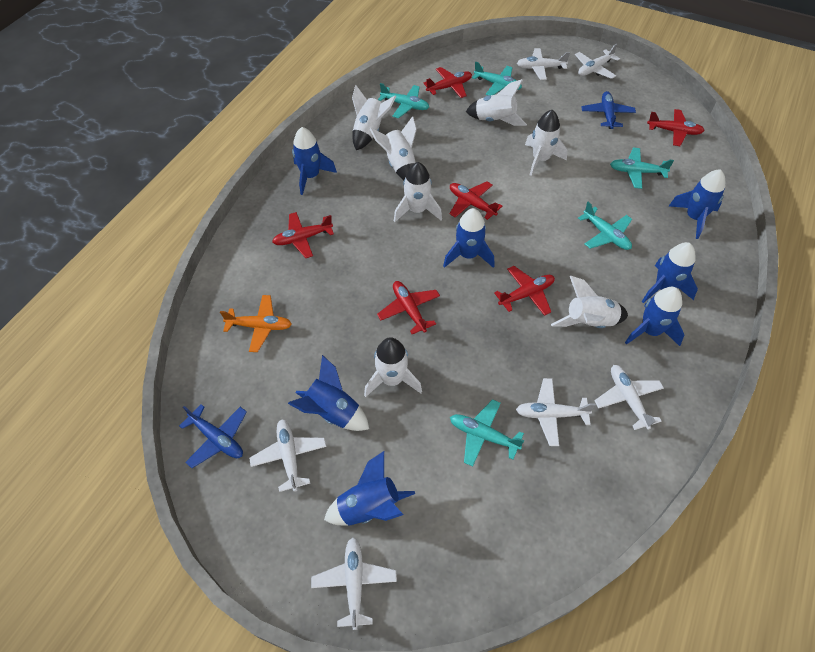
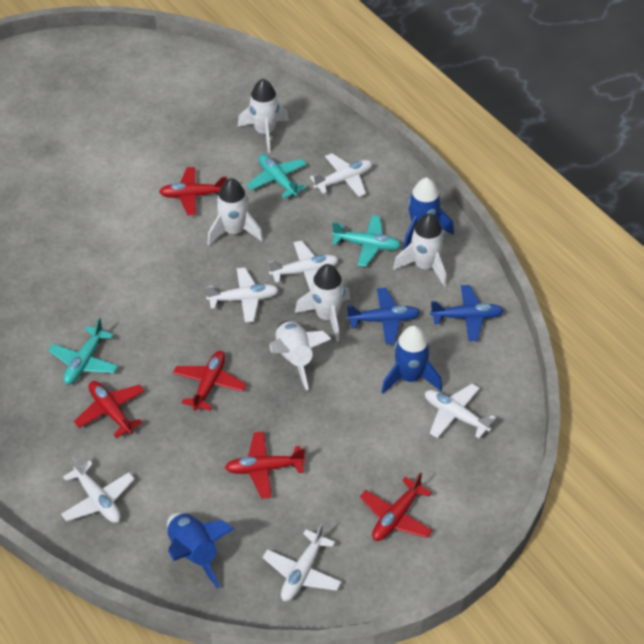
blue rocket: 7 -> 3
orange plane: 1 -> 0
red plane: 6 -> 5
turquoise plane: 5 -> 3
white rocket: 7 -> 5

